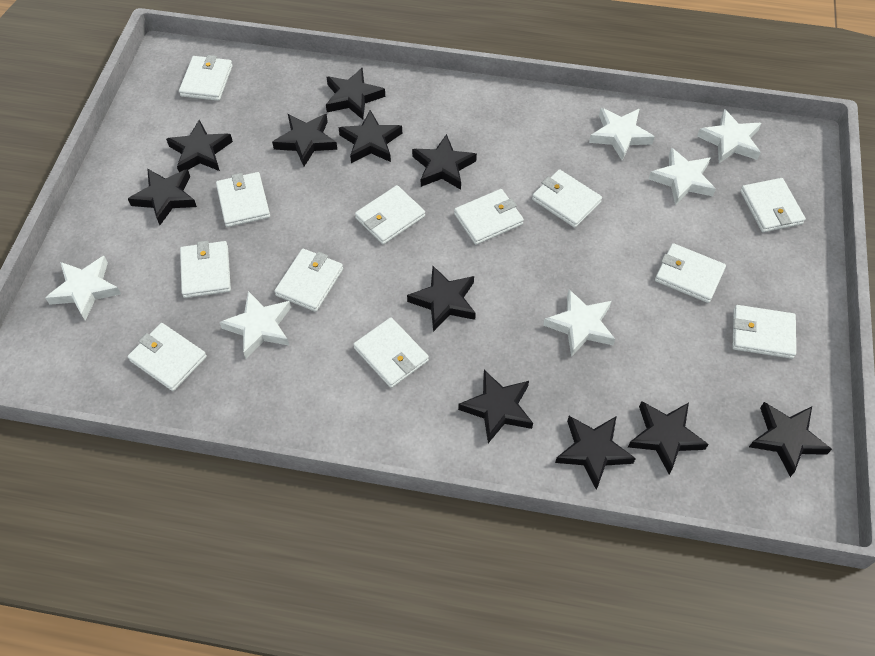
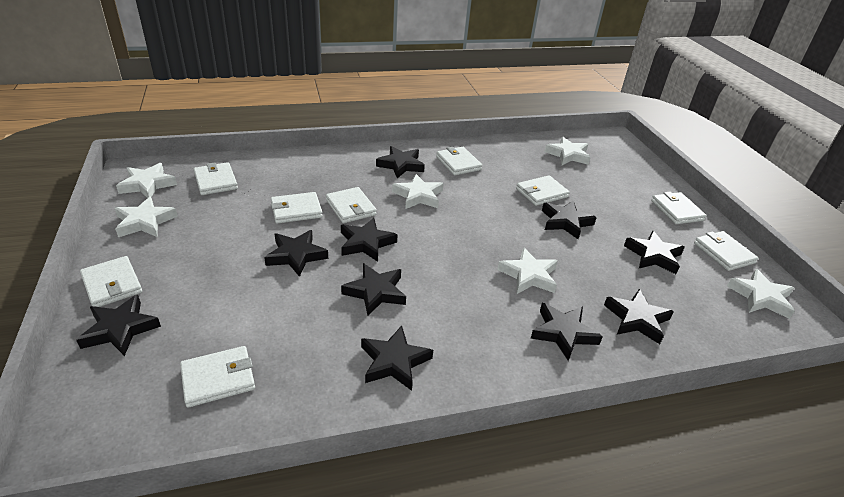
black star: 11 -> 10
white wallet: 12 -> 9

